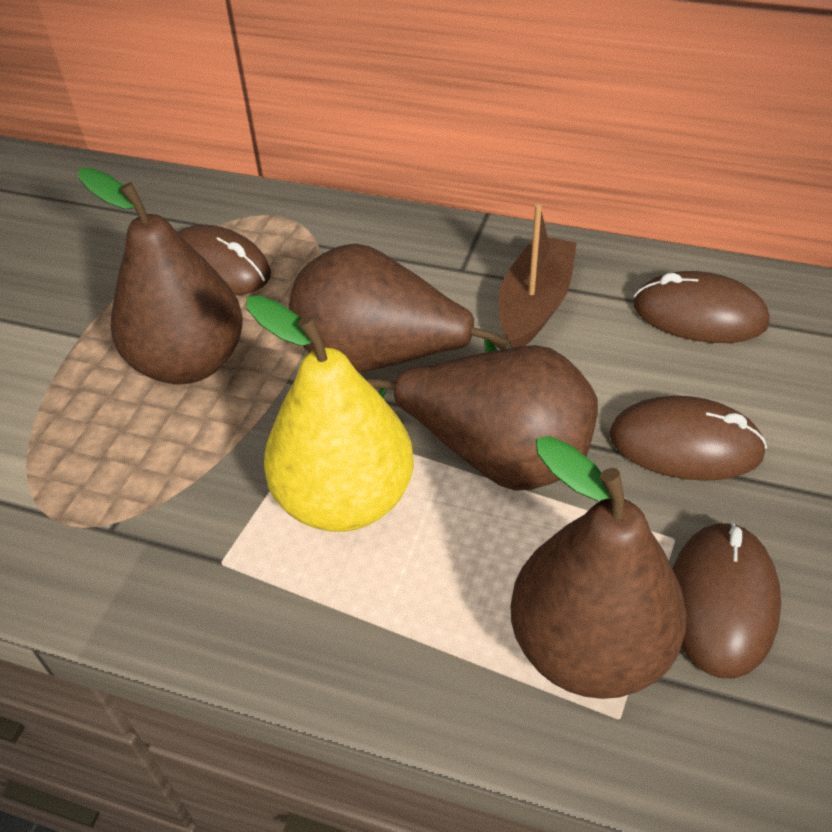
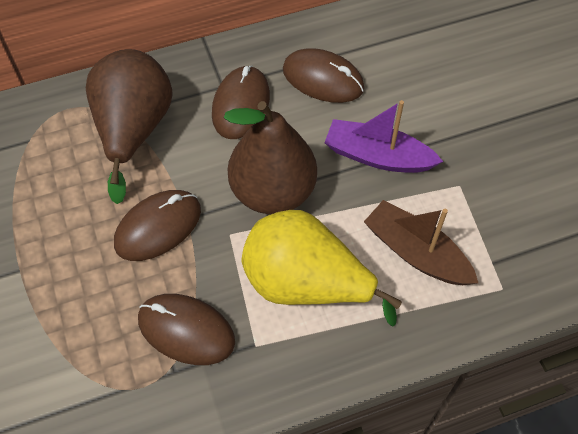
brown pear: 4 -> 2
purple boat: 0 -> 1

